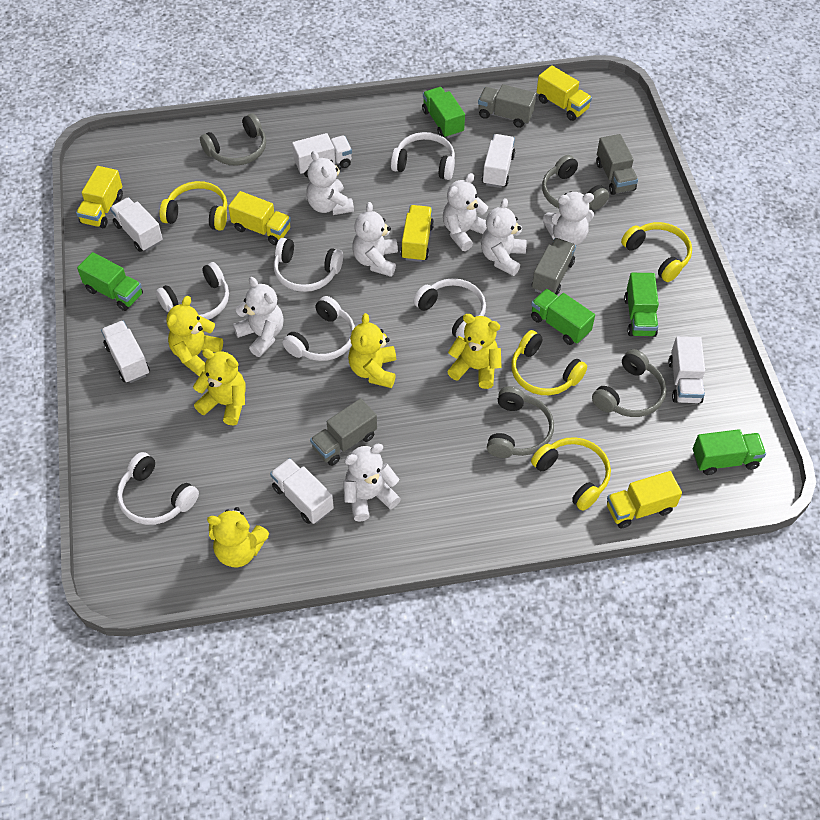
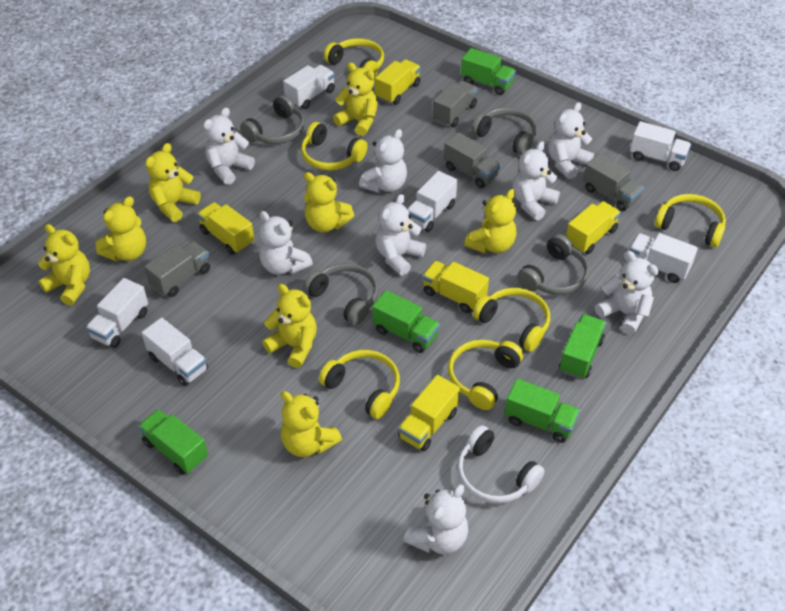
white headphones: 6 -> 1
white teddy bear: 7 -> 8
yellow headphones: 4 -> 6
yellow teddy bear: 5 -> 8

